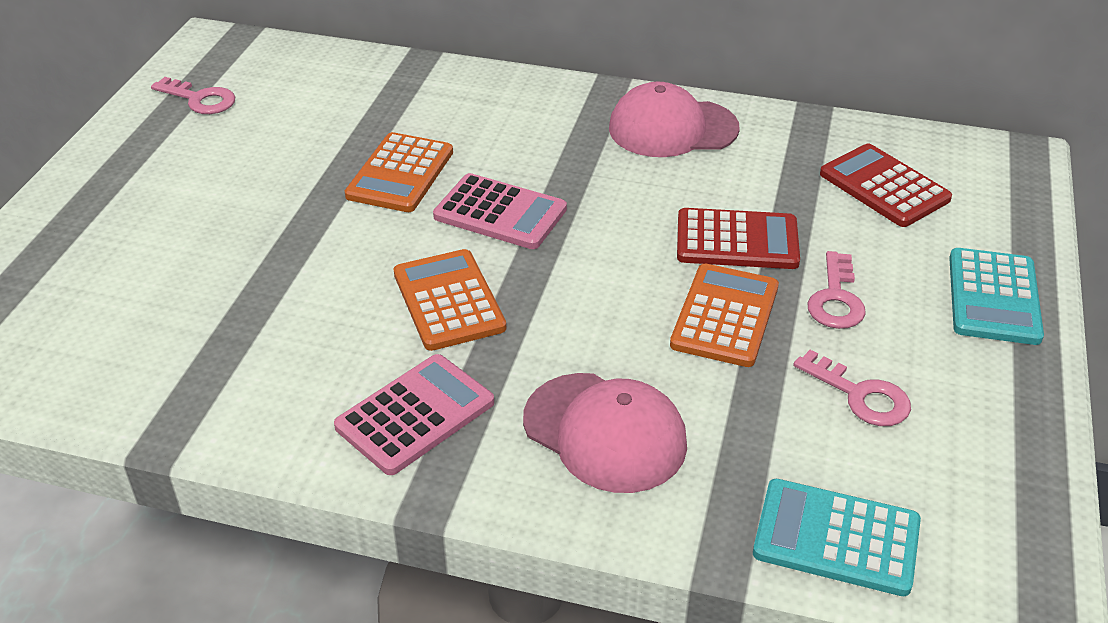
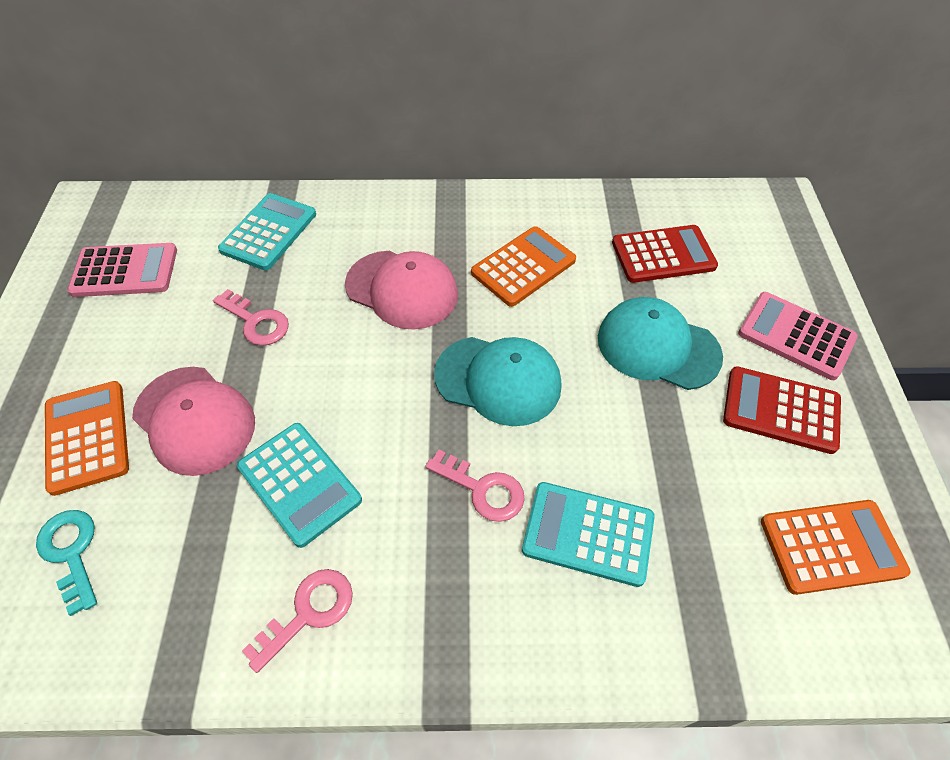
turquoise calculator: 2 -> 3
turquoise cap: 0 -> 2
turquoise key: 0 -> 1

